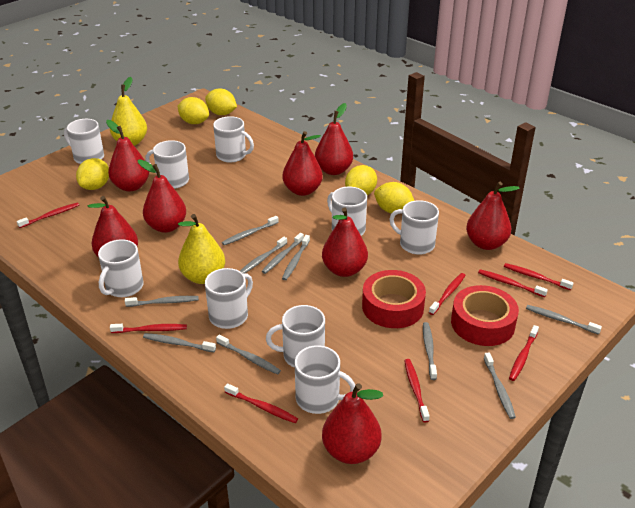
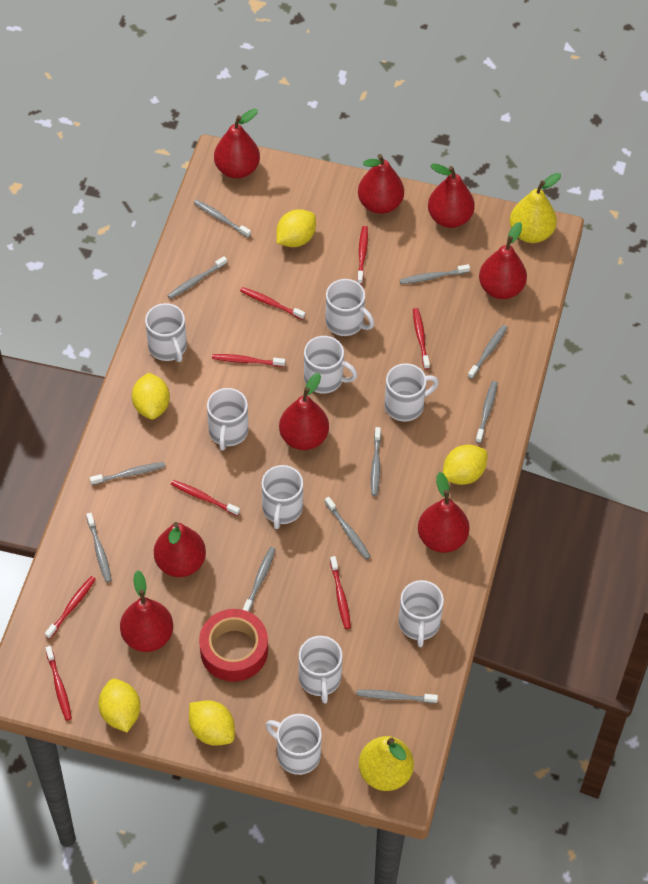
grey toothbrush: 10 -> 11
red tape: 2 -> 1

